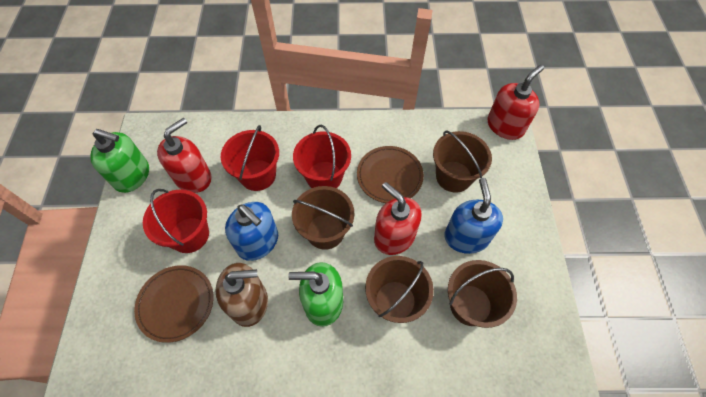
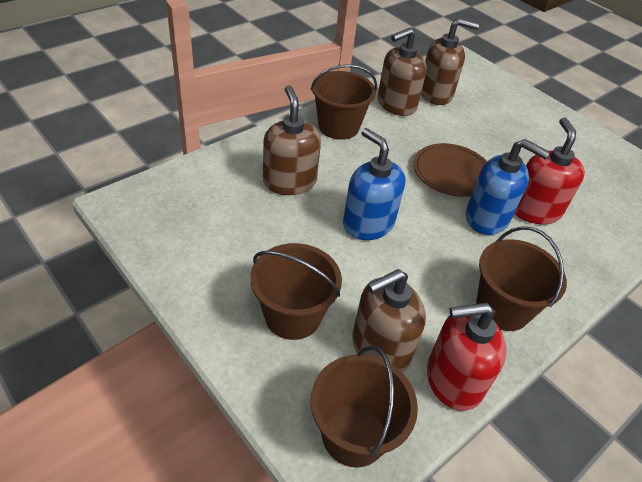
brown plate: 2 -> 1
brown soap dispenser: 1 -> 4
green soap dispenser: 2 -> 0
red bucket: 3 -> 0
red soap dispenser: 3 -> 2

